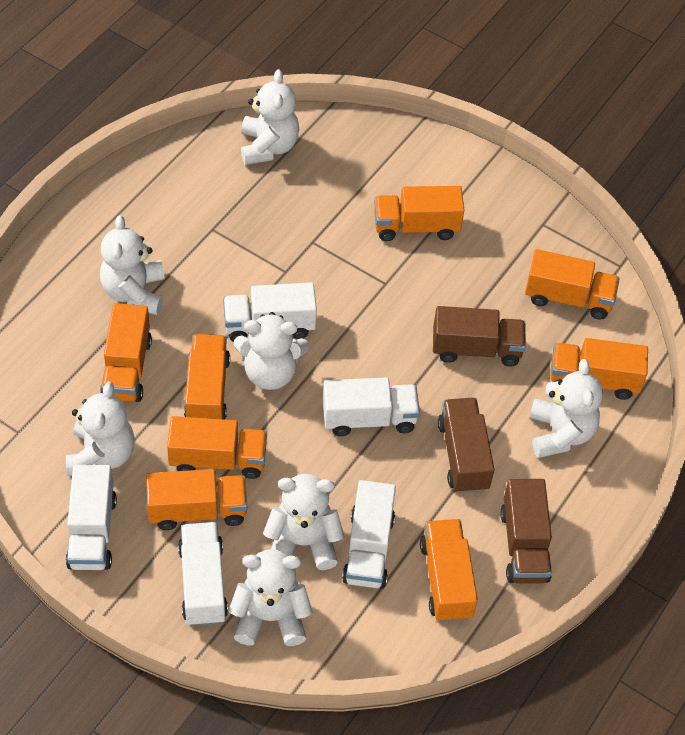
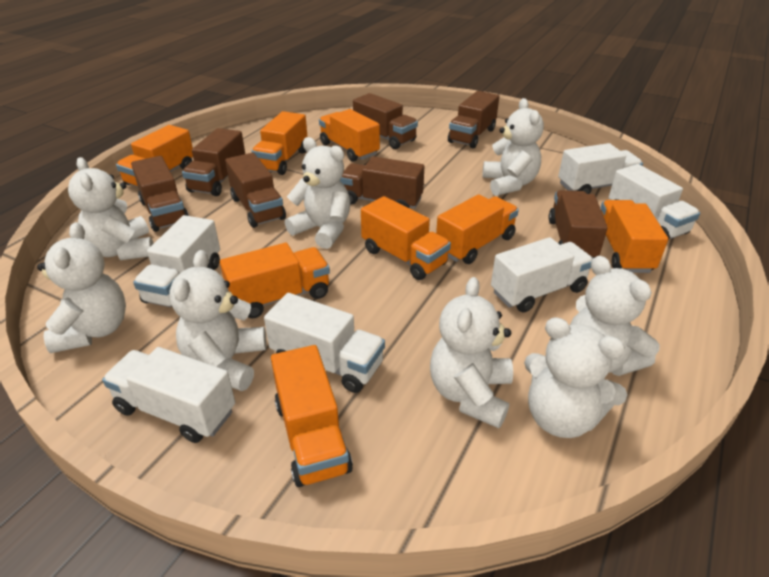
brown truck: 3 -> 7
white teddy bear: 7 -> 8
white truck: 5 -> 6

